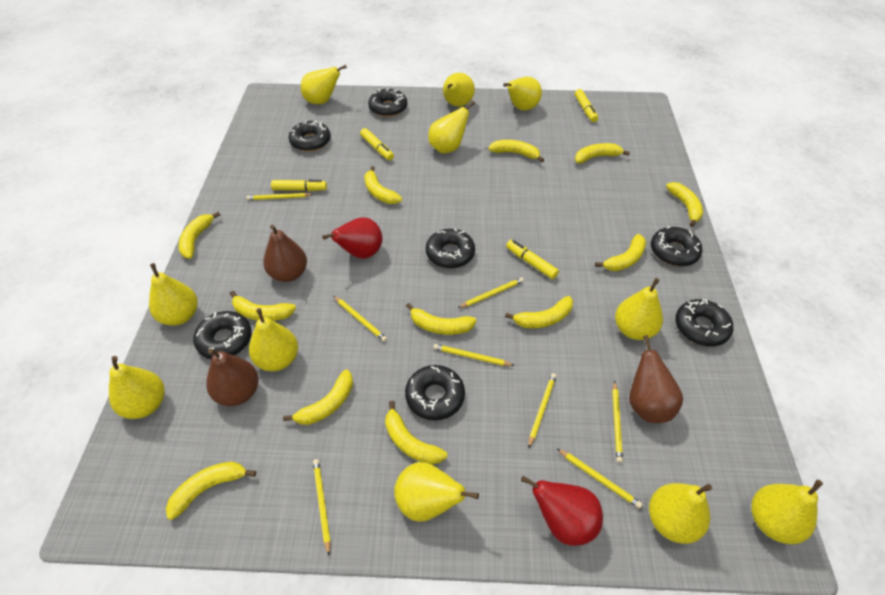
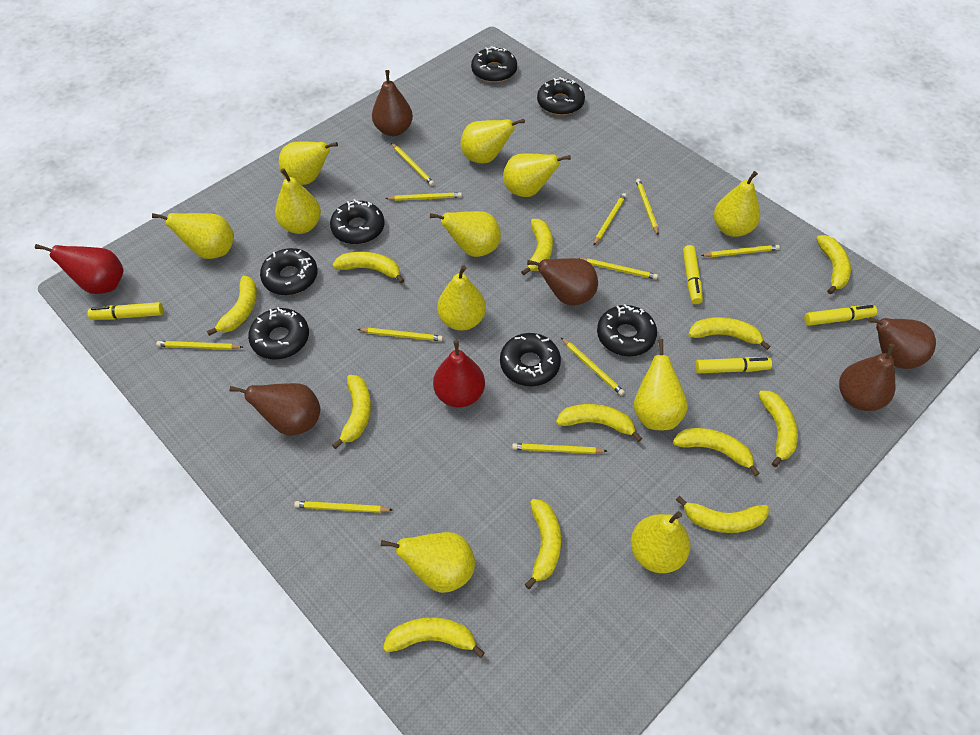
brown pear: 3 -> 5
yellow pencil: 8 -> 11

